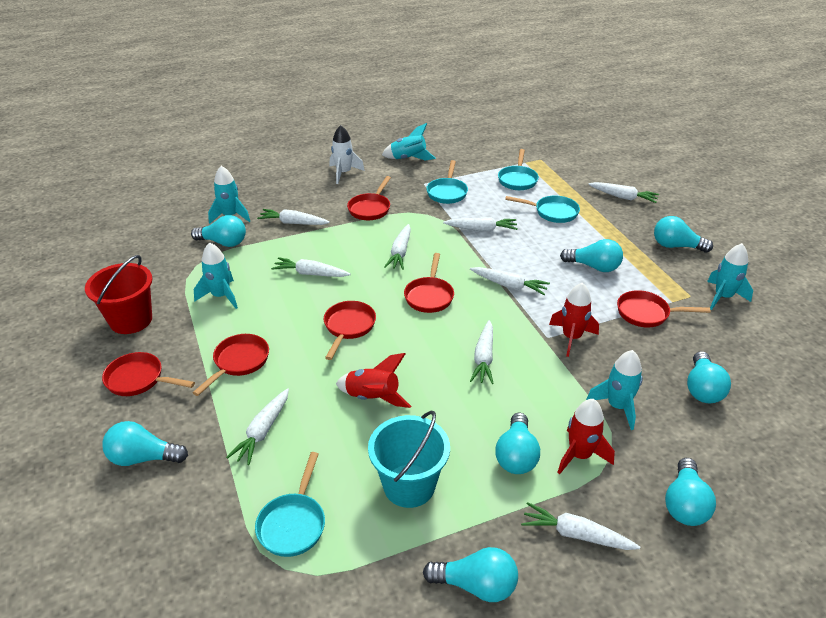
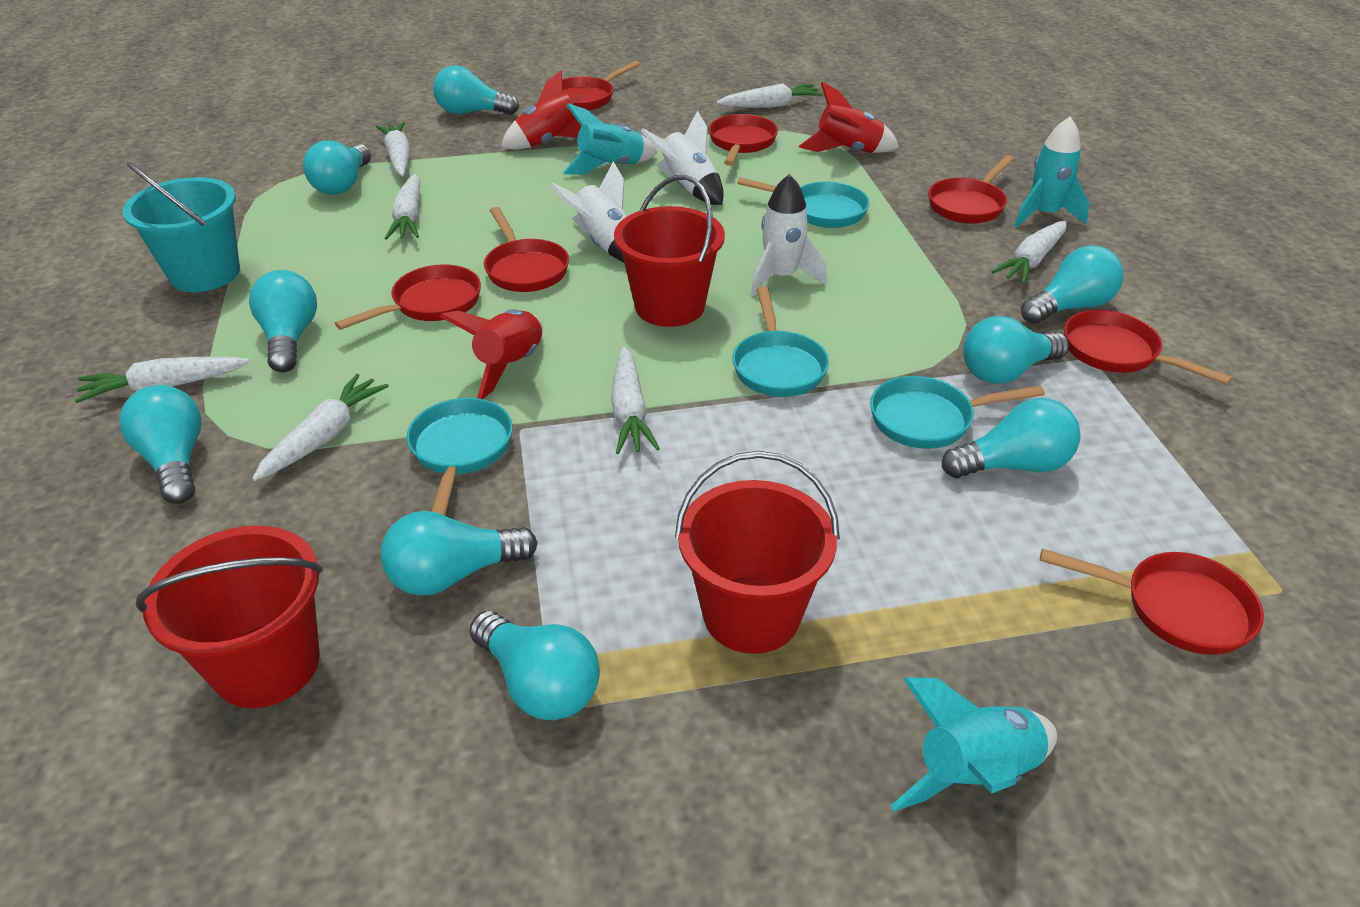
red bucket: 1 -> 3
red pan: 6 -> 7
turquoise light bulb: 8 -> 9
turquoise rocket: 5 -> 3
white carrot: 9 -> 7
white rocket: 1 -> 3

